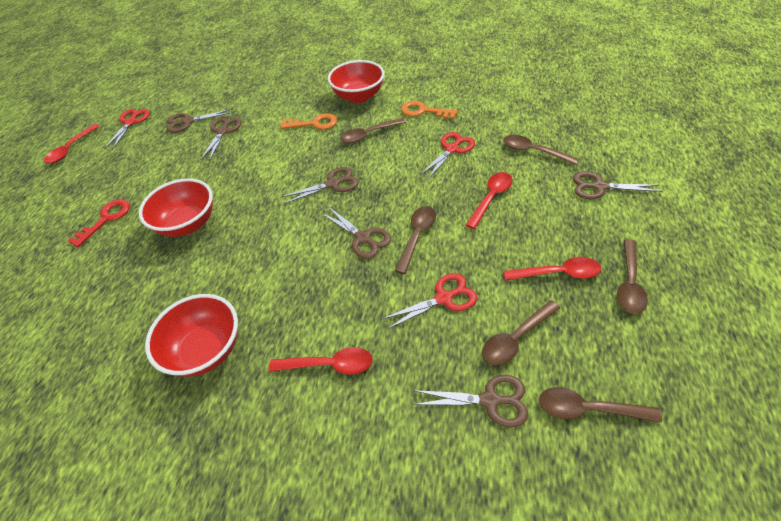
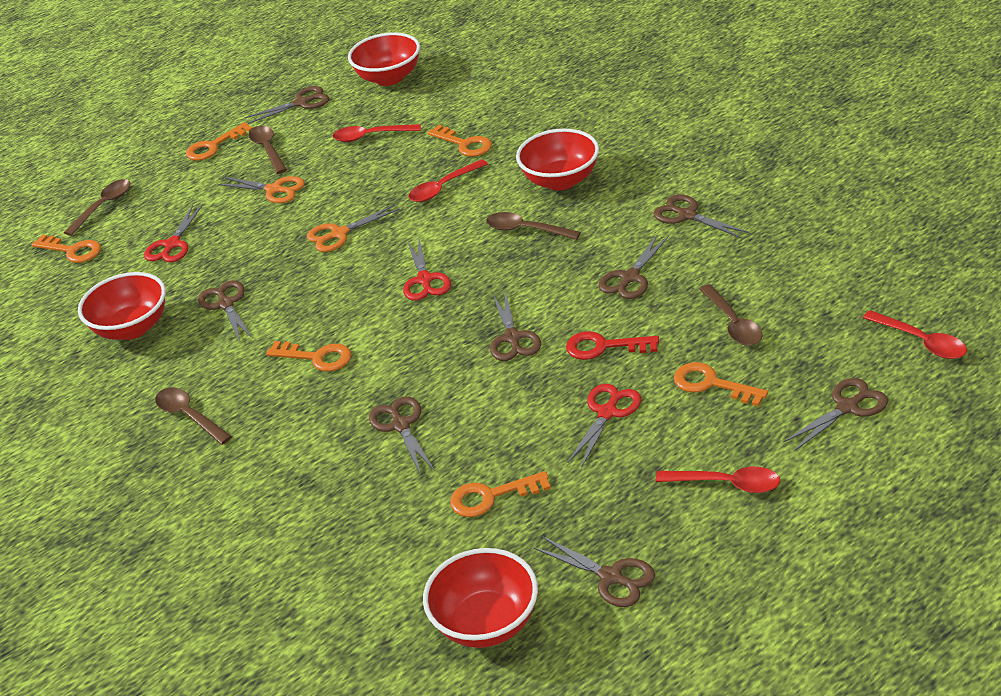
brown scissors: 6 -> 8
brown spoon: 6 -> 5
orange key: 2 -> 6
orange scissors: 0 -> 2
red bowl: 3 -> 4

